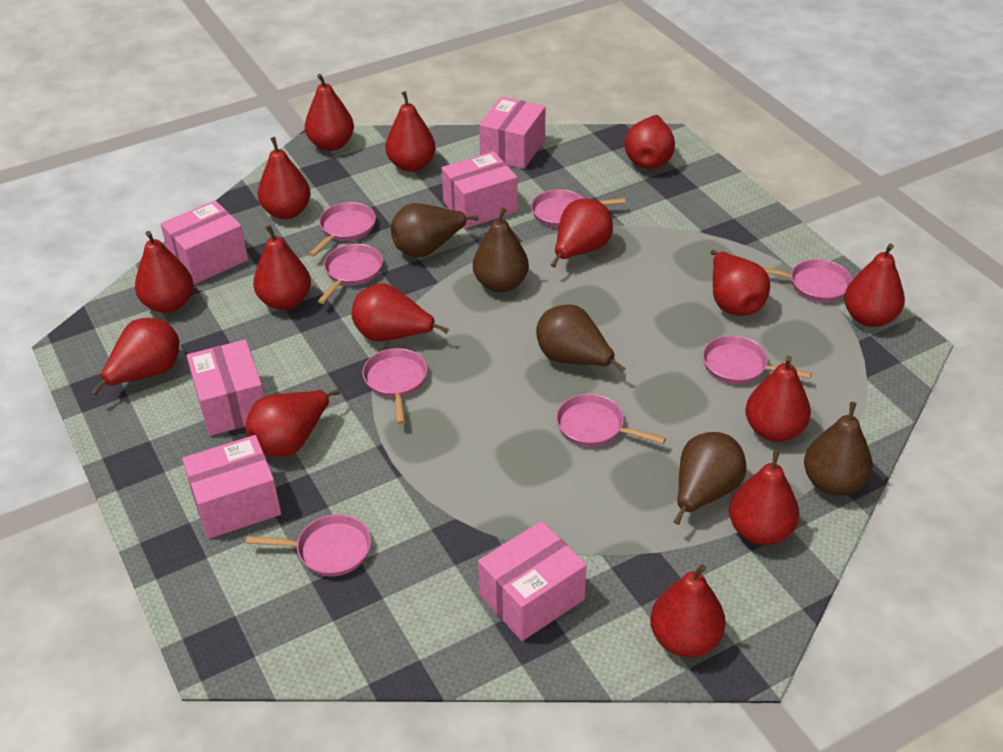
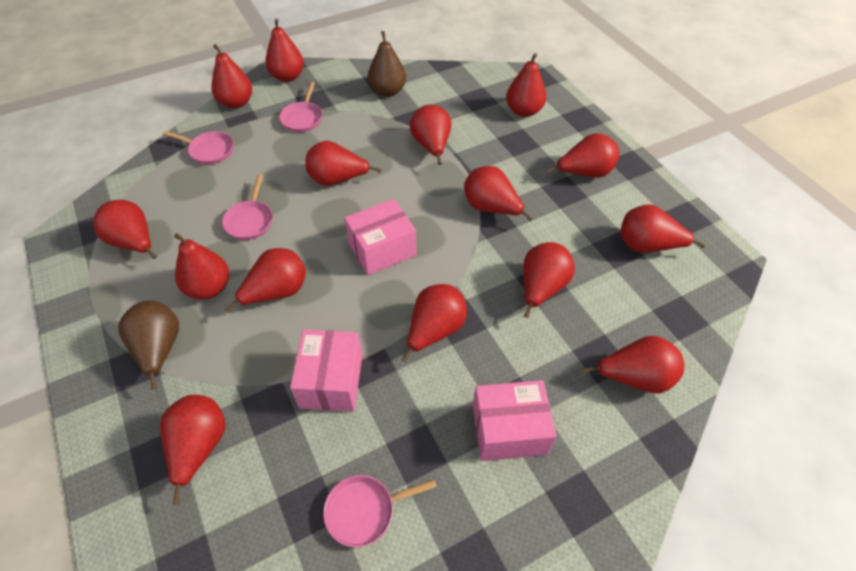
brown pear: 5 -> 2
pink box: 6 -> 3
pink pan: 8 -> 4

